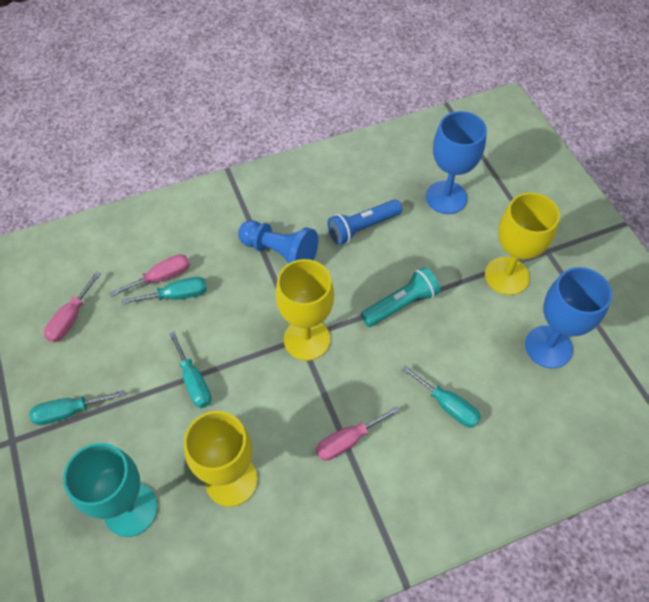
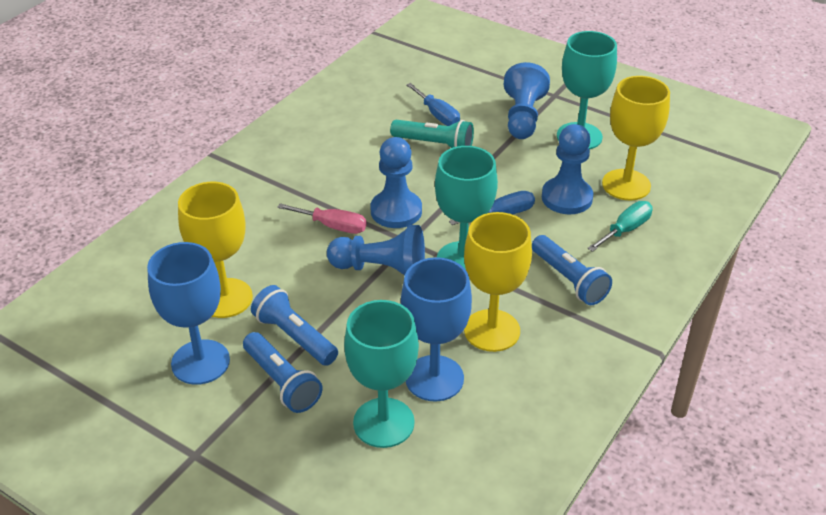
blue flashlight: 1 -> 3
blue pawn: 1 -> 4
blue screwdriver: 0 -> 2
pink screwdriver: 3 -> 1
turquoise goblet: 1 -> 3
turquoise screwdriver: 4 -> 1

